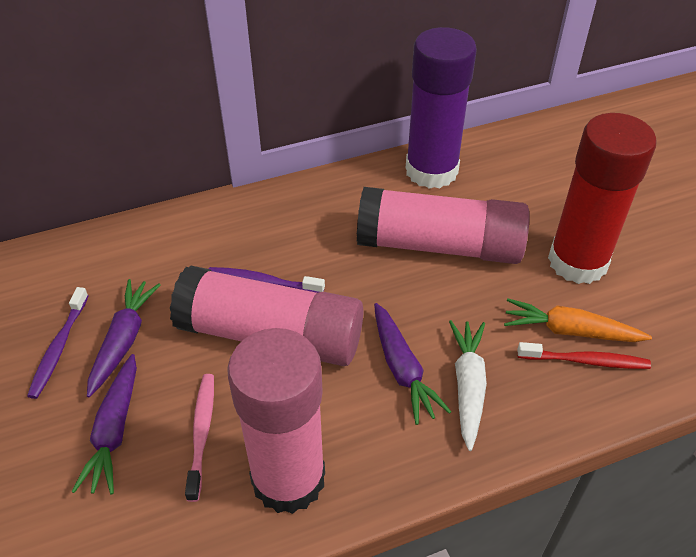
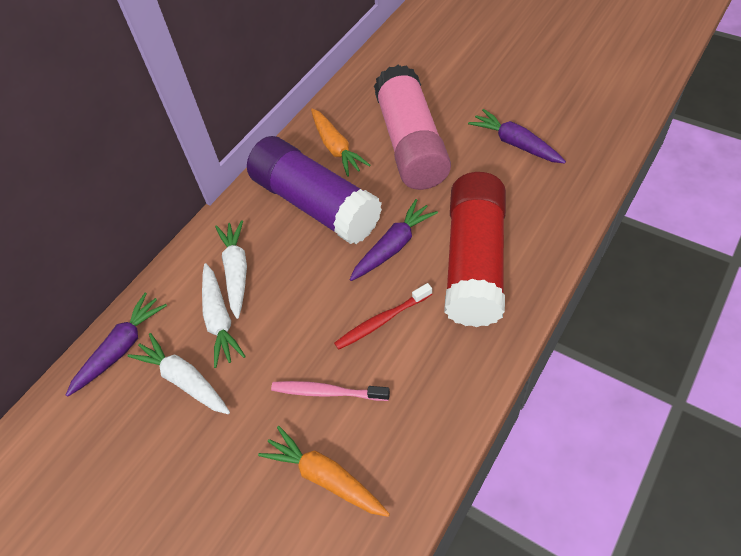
orange carrot: 1 -> 2
pink glue stick: 3 -> 1
purple toothbrush: 2 -> 0
white carrot: 1 -> 3

